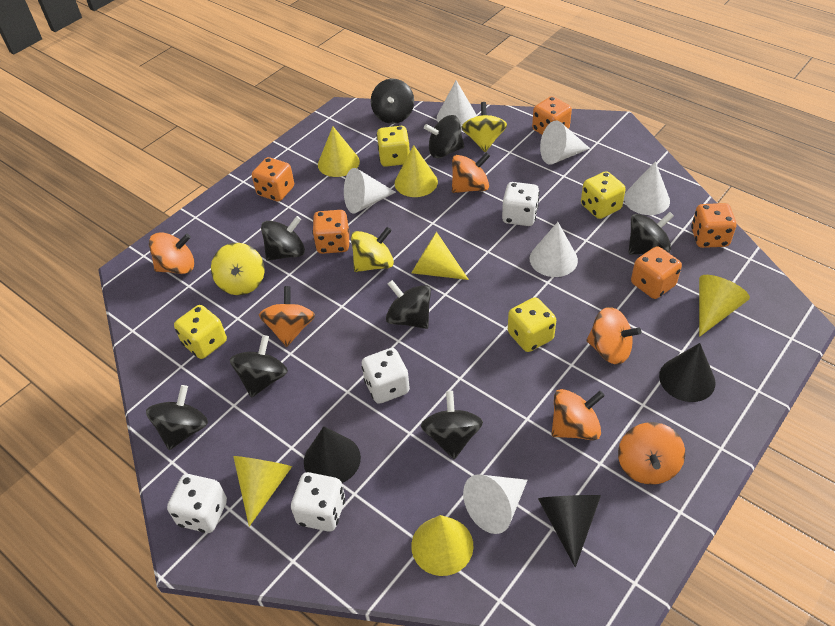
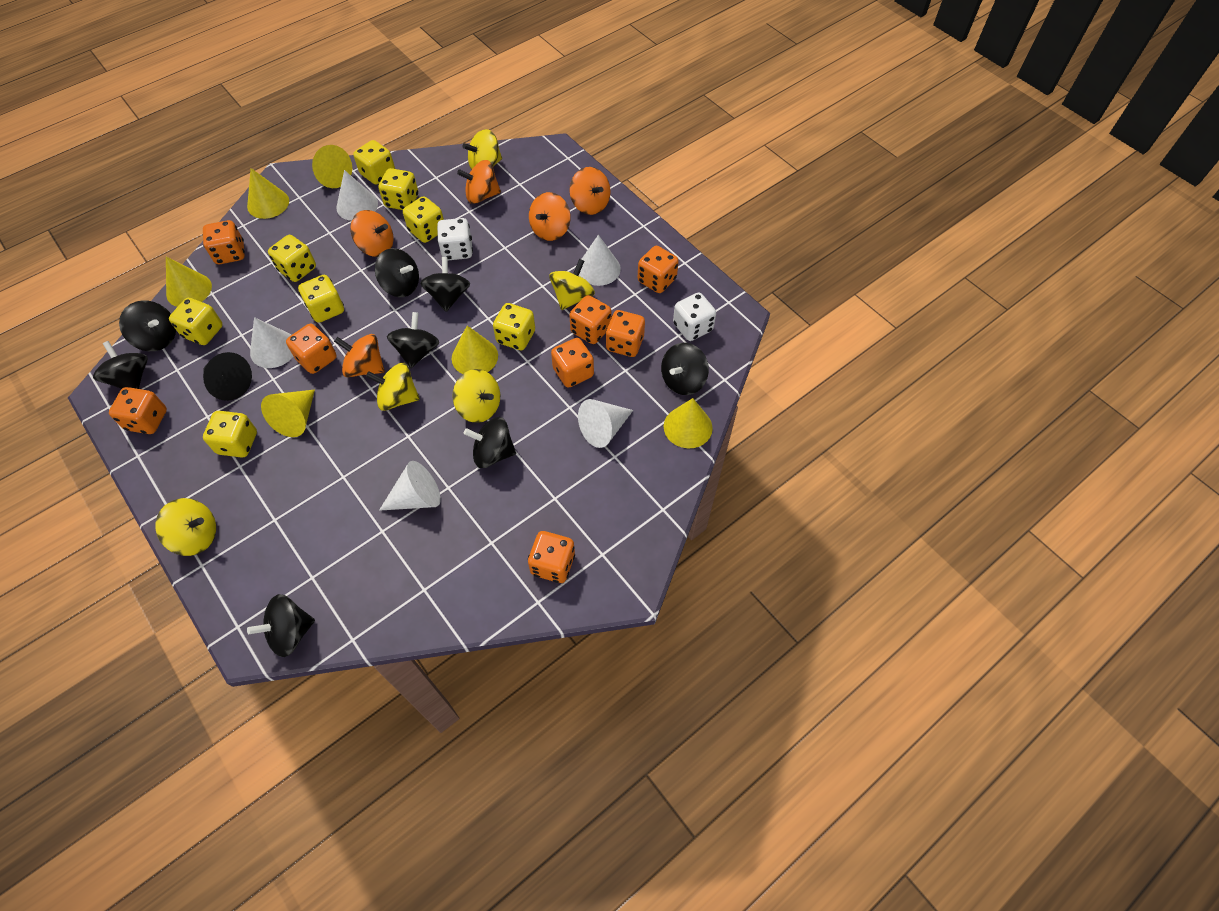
black cone: 3 -> 1
orange dice: 5 -> 8
orange spinning top: 6 -> 5
white cone: 6 -> 5
white dice: 4 -> 2
yellow dice: 4 -> 8
yellow spinning top: 3 -> 5

